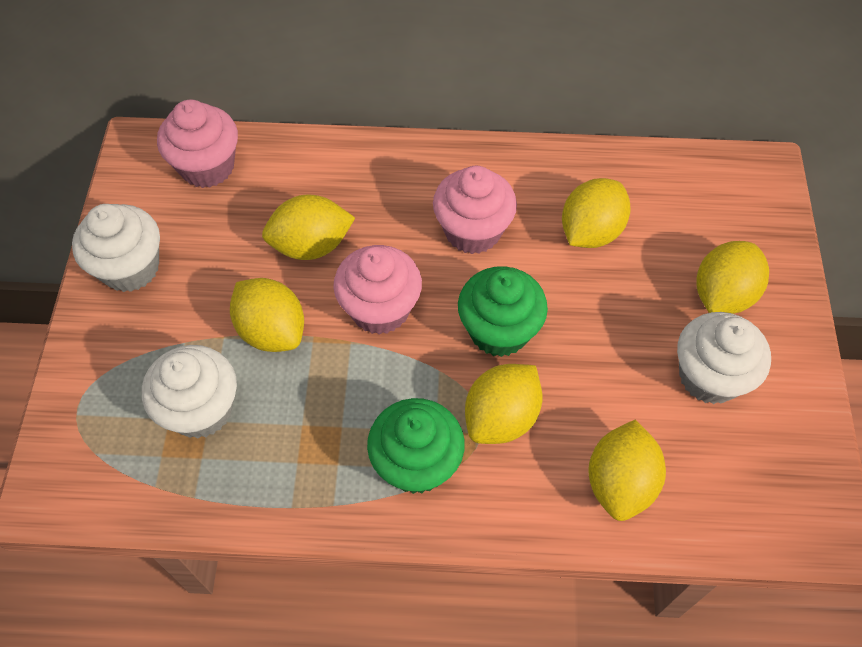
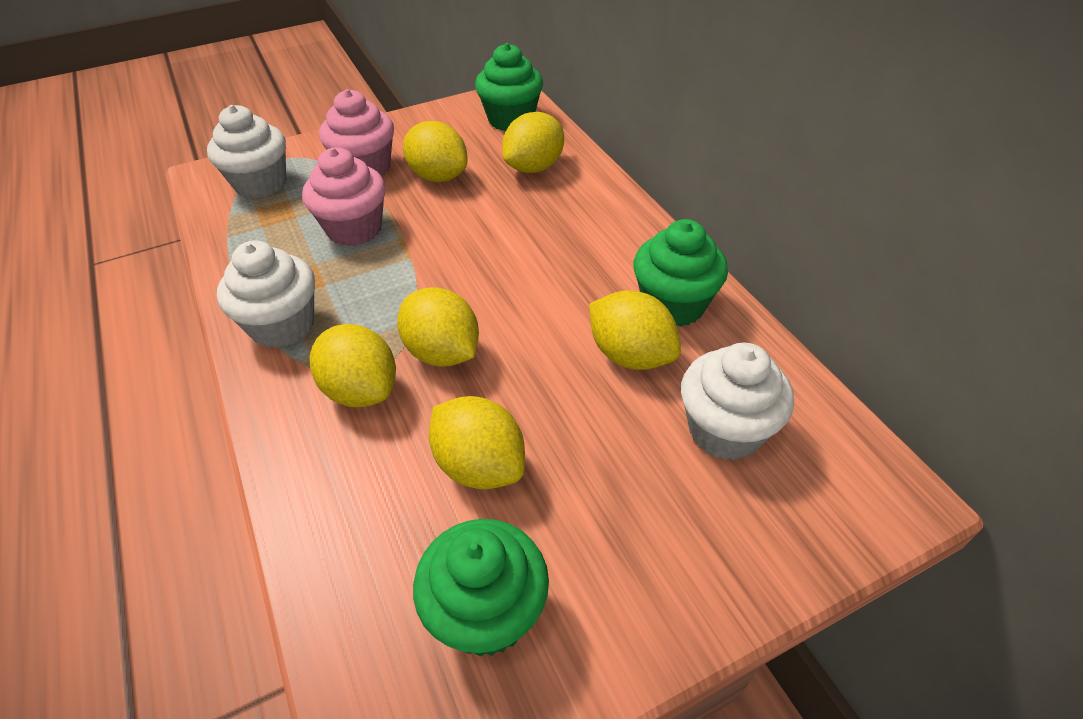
green cupcake: 2 -> 3
pink cupcake: 3 -> 2

